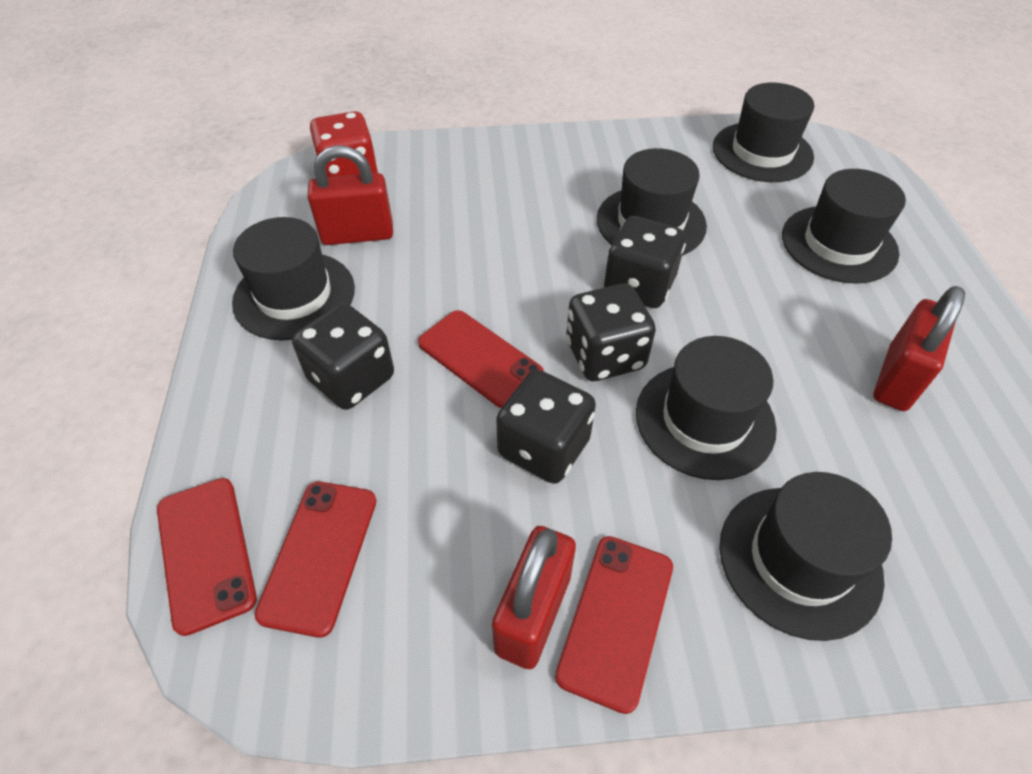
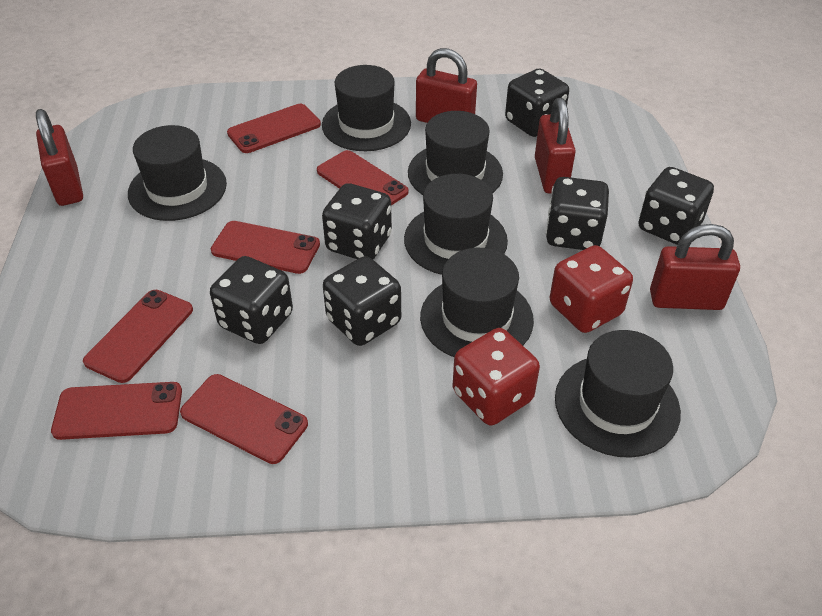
black dice: 4 -> 6
red dice: 1 -> 2
red padlock: 3 -> 4
red phone: 4 -> 6

